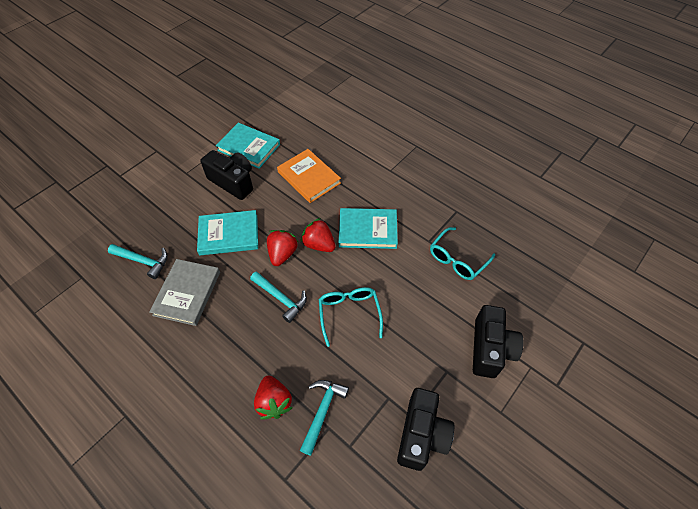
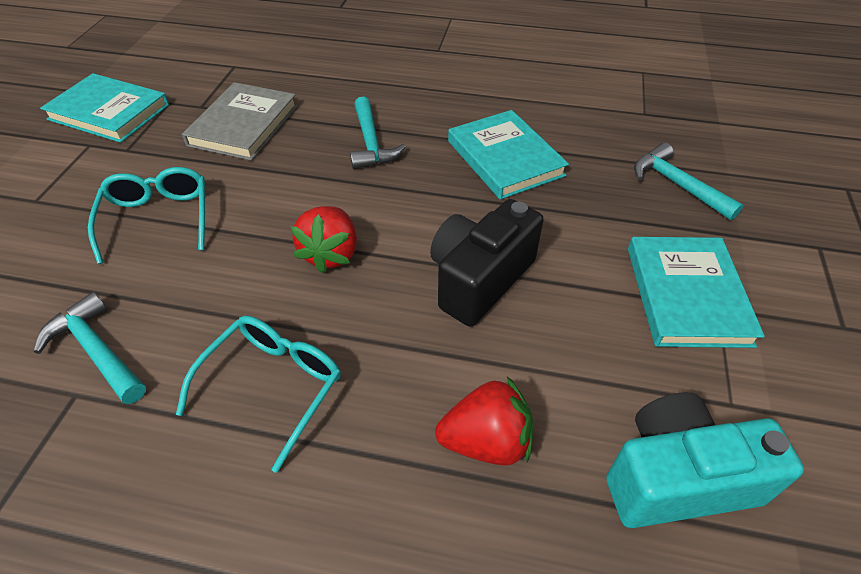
black camera: 3 -> 1
orange book: 1 -> 0
red strawberry: 3 -> 2
turquoise camera: 0 -> 1

